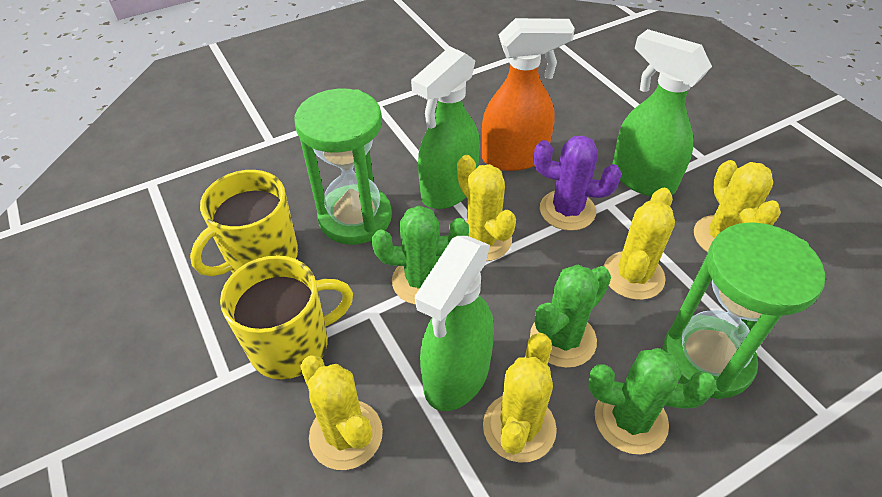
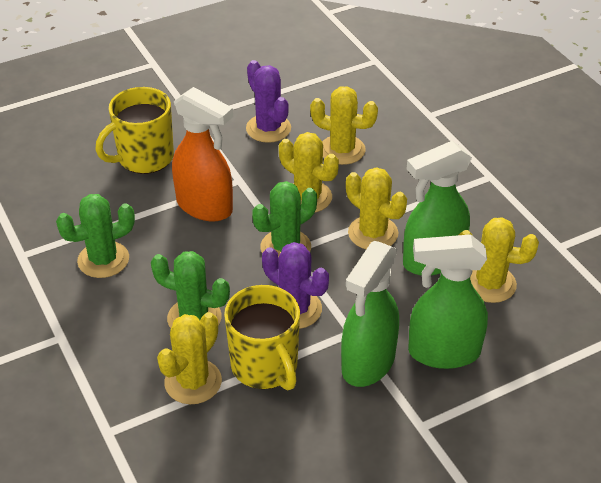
green hourglass: 2 -> 0
purple cactus: 1 -> 2

